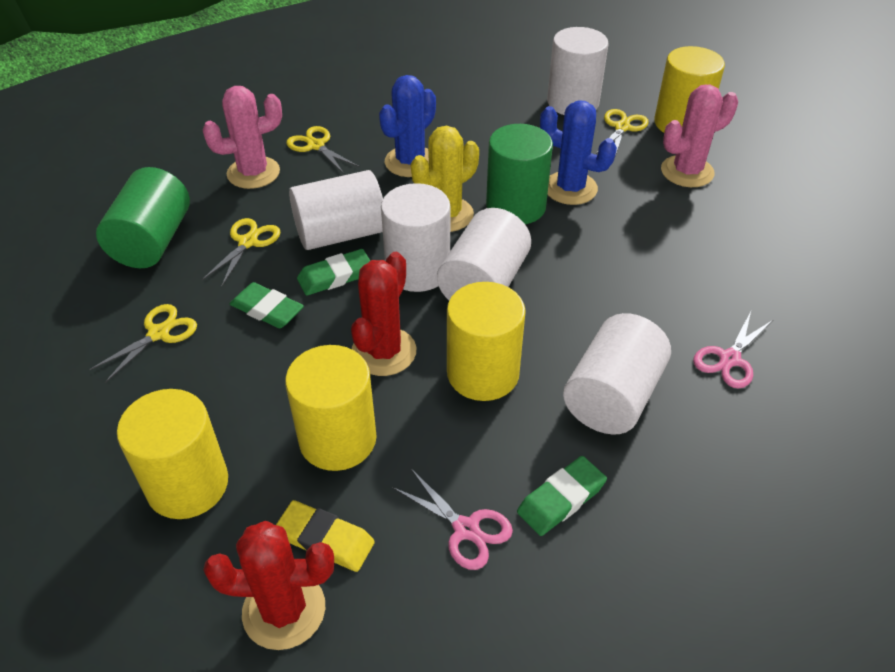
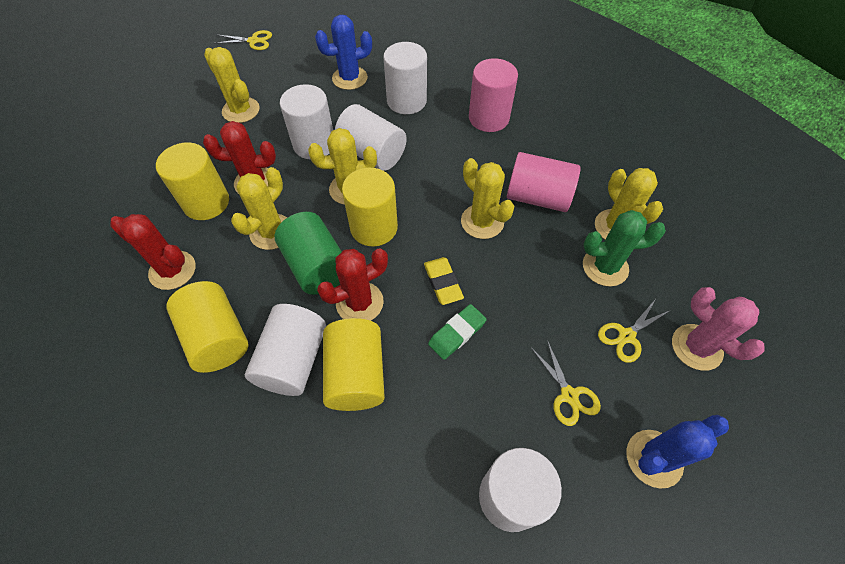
green cactus: 0 -> 1
green cylinder: 2 -> 1
green eraser: 3 -> 1
pink cactus: 2 -> 1
pink cylinder: 0 -> 2
pink scissors: 2 -> 0
red cactus: 2 -> 3
yellow cactus: 1 -> 5
yellow scissors: 4 -> 3

